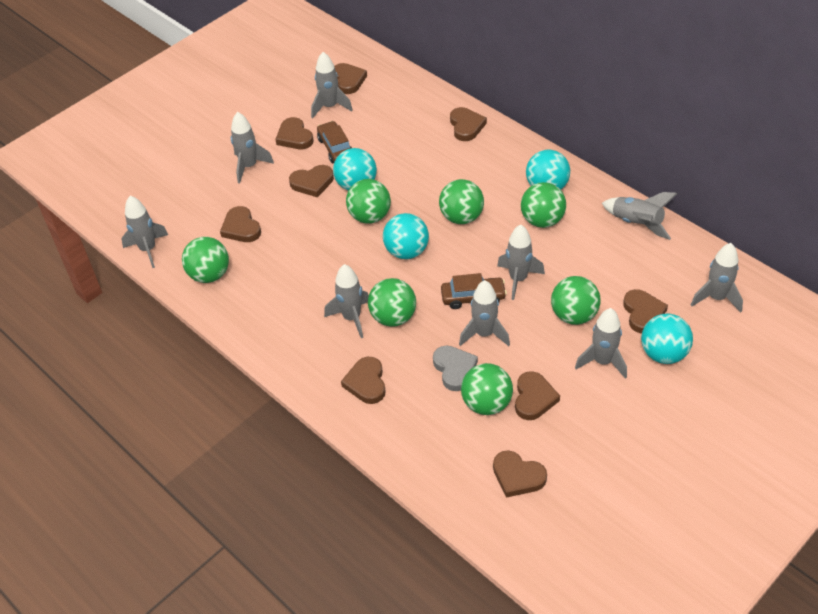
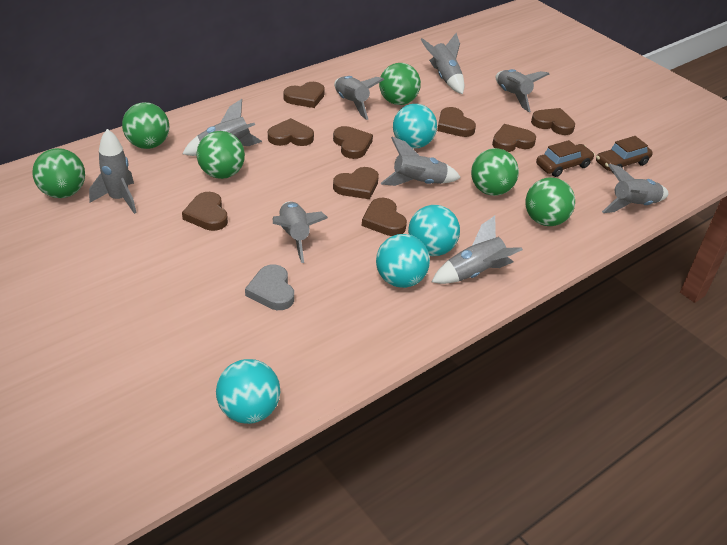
green ball: 7 -> 6

